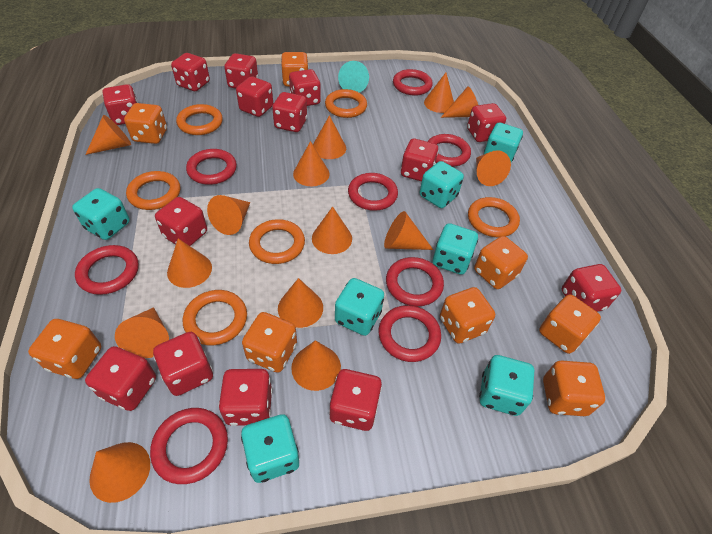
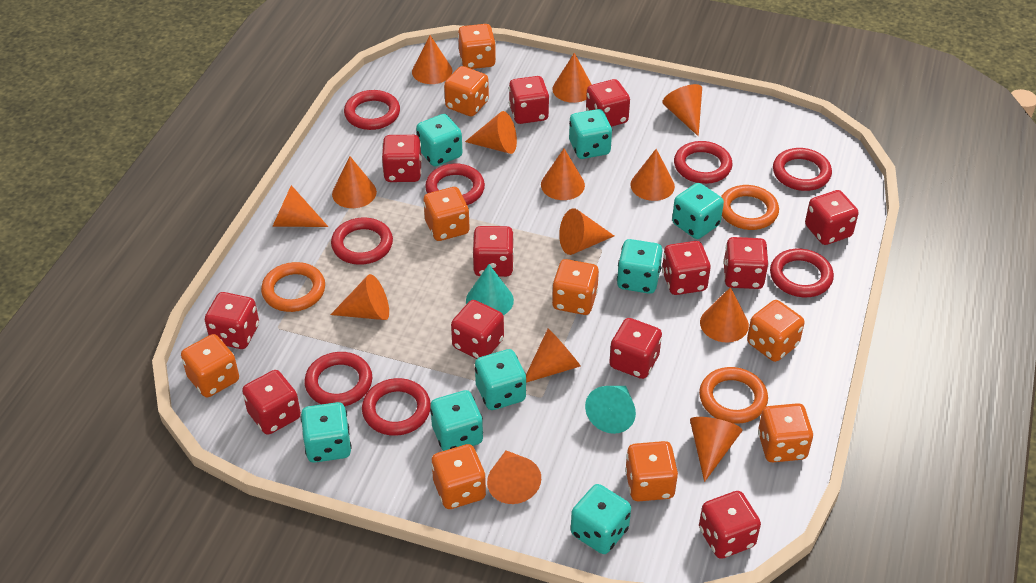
orange dice: 8 -> 9
orange ring: 6 -> 3
red dice: 14 -> 12
turquoise cone: 1 -> 2
turquoise dice: 7 -> 8

